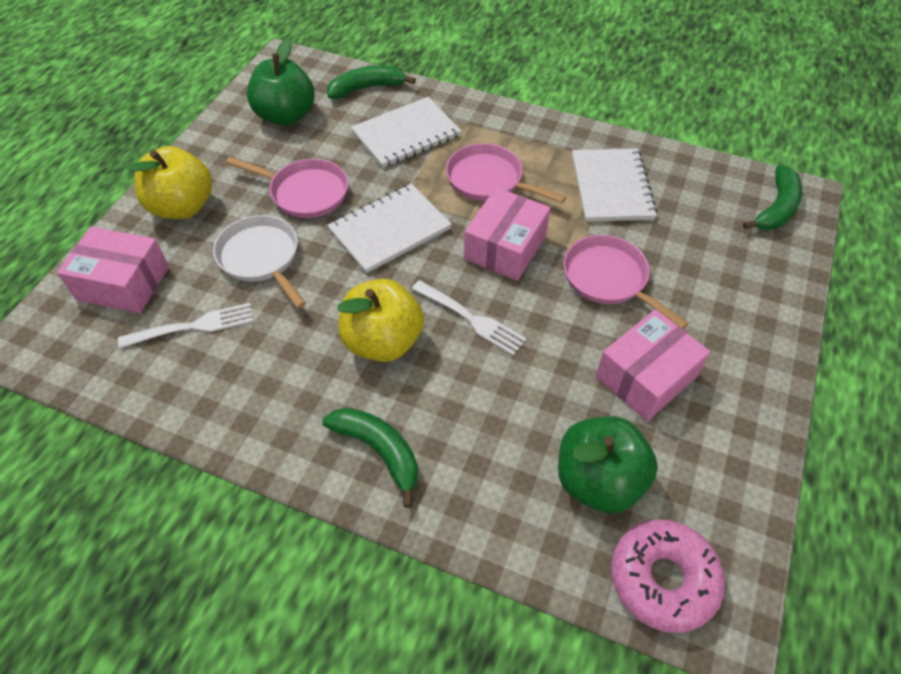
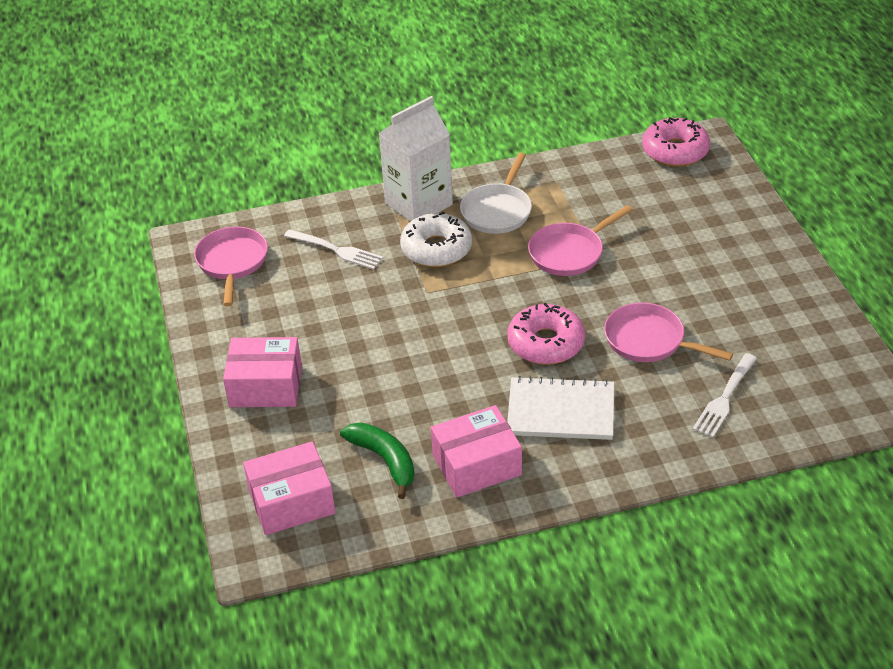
green apple: 2 -> 0
green banana: 3 -> 1
pink donut: 1 -> 2
white carton: 0 -> 1
white donut: 0 -> 1
white notebook: 3 -> 1
yellow apple: 2 -> 0

